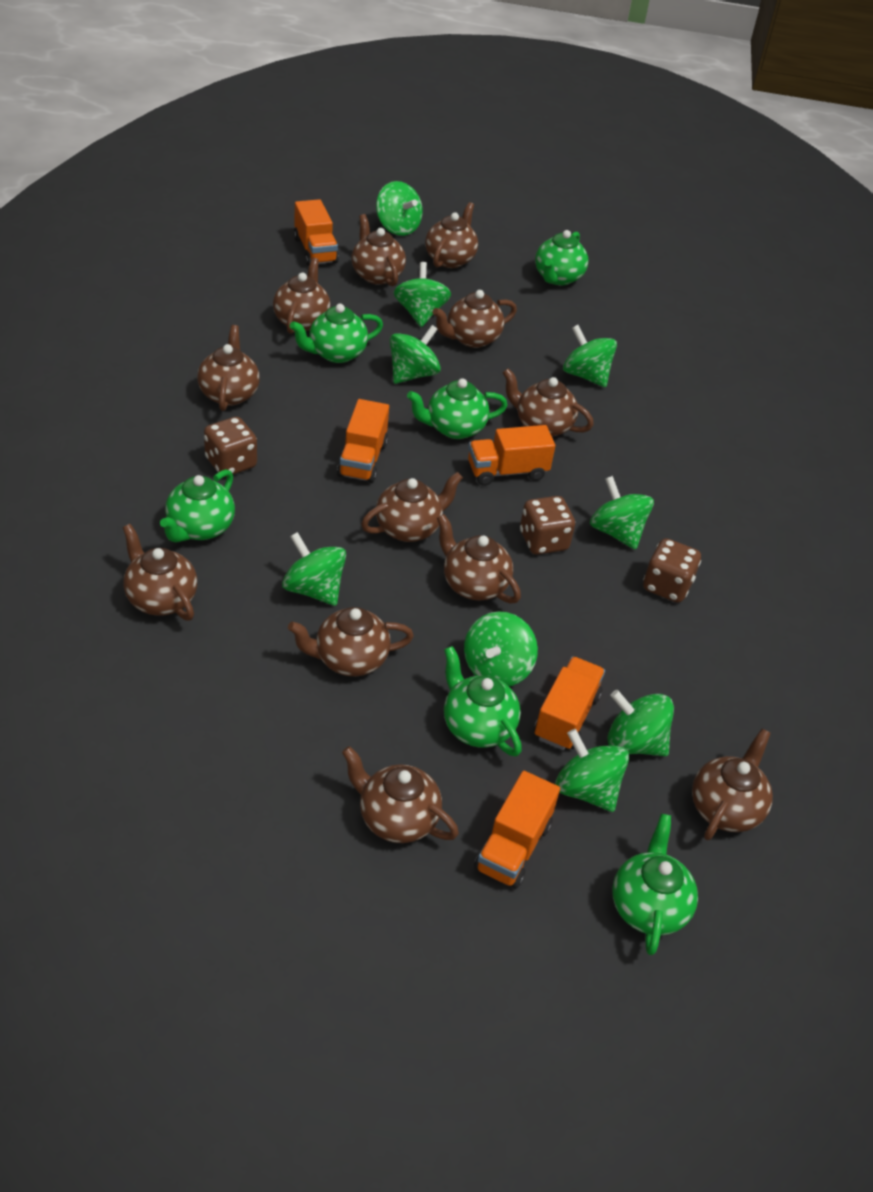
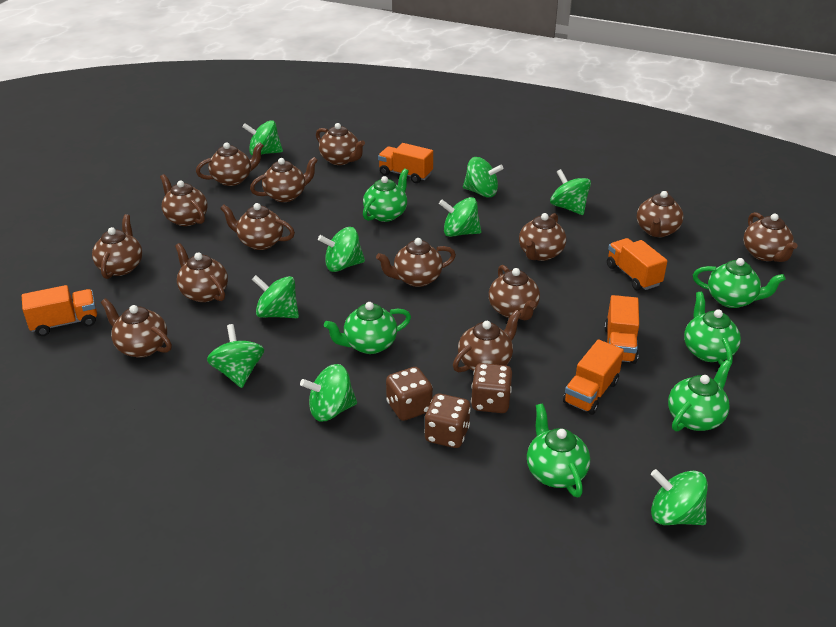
brown teapot: 12 -> 14

